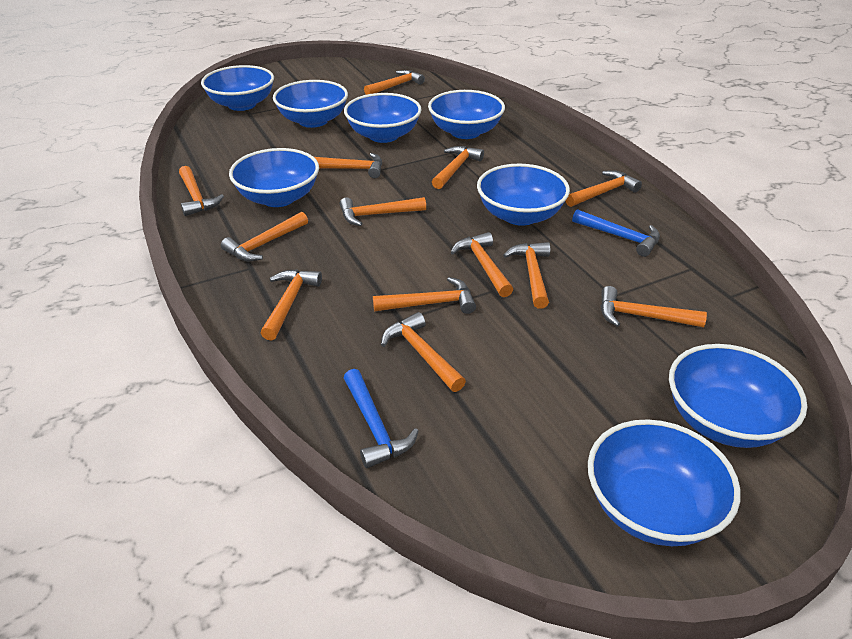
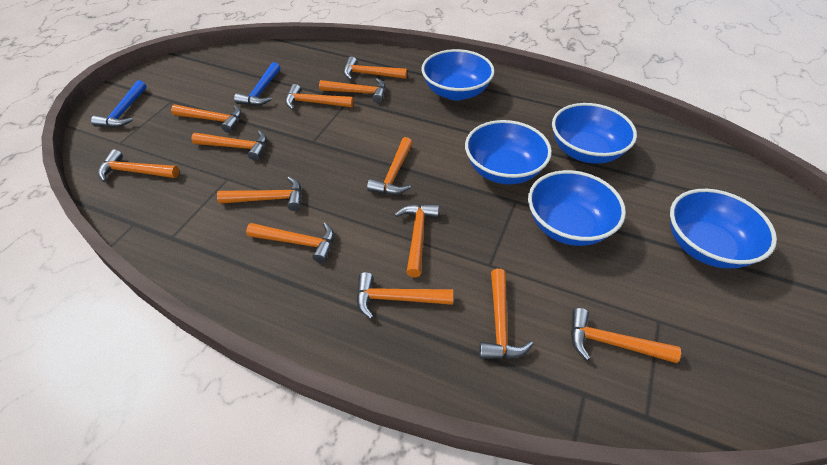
blue bowl: 8 -> 5

